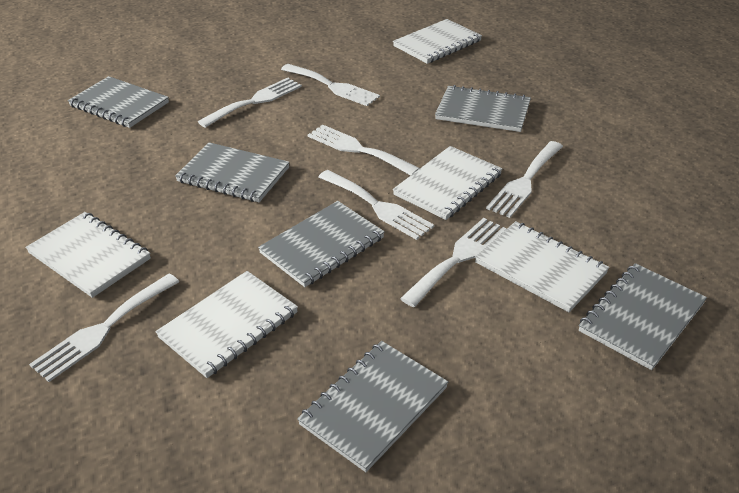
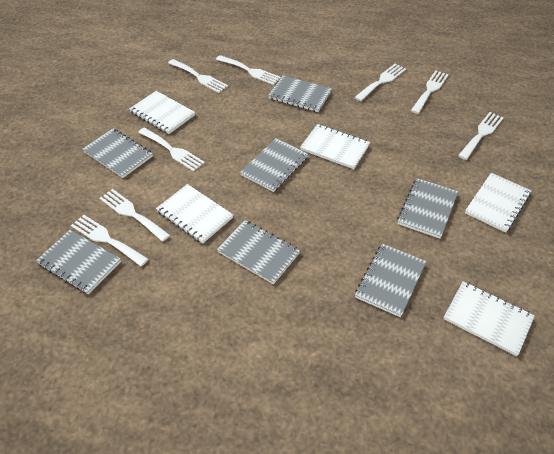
grey notebook: 6 -> 7
white fork: 7 -> 8

